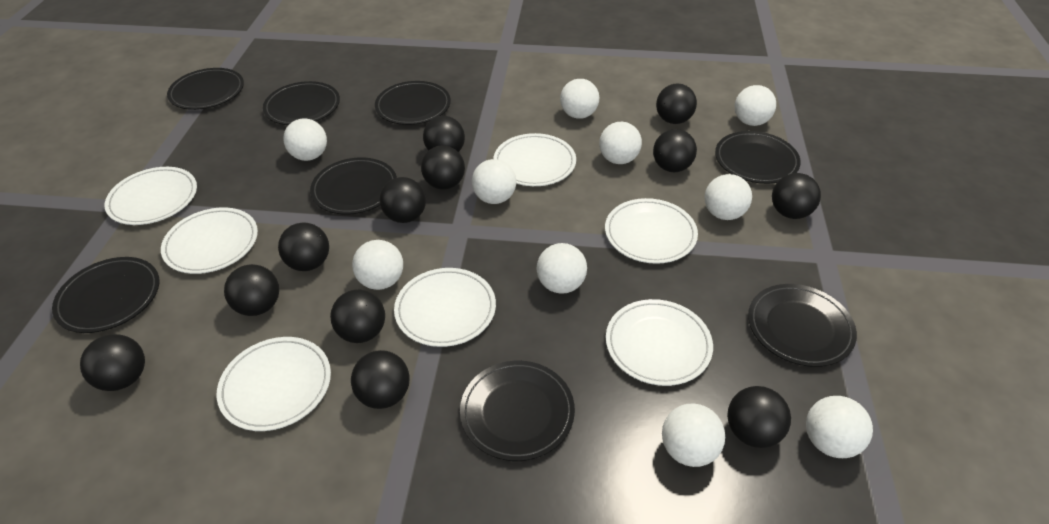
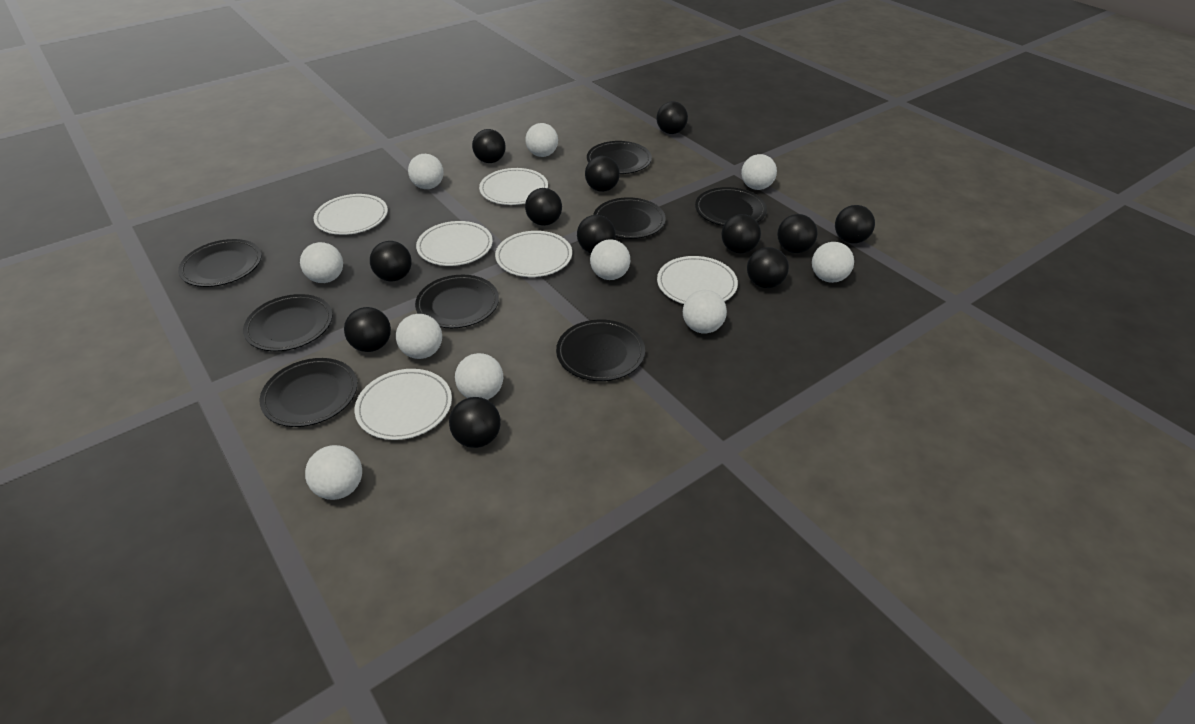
white plate: 7 -> 6

